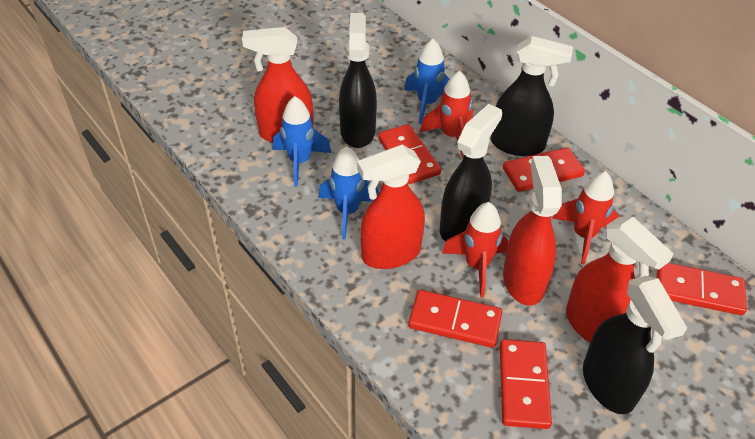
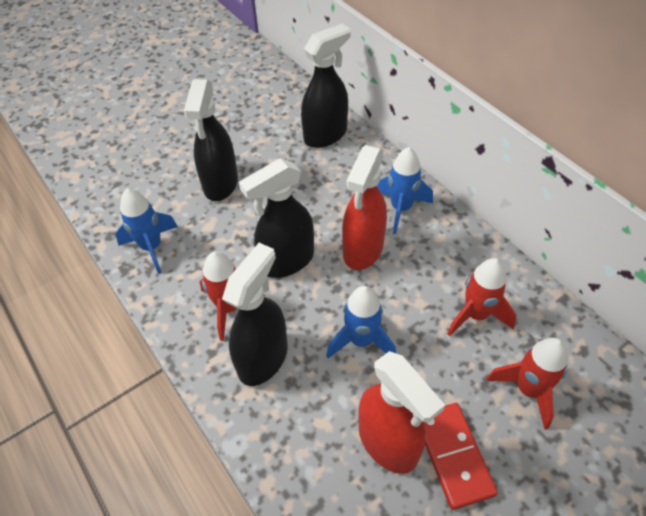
red domino: 5 -> 1
red spray bottle: 4 -> 2

